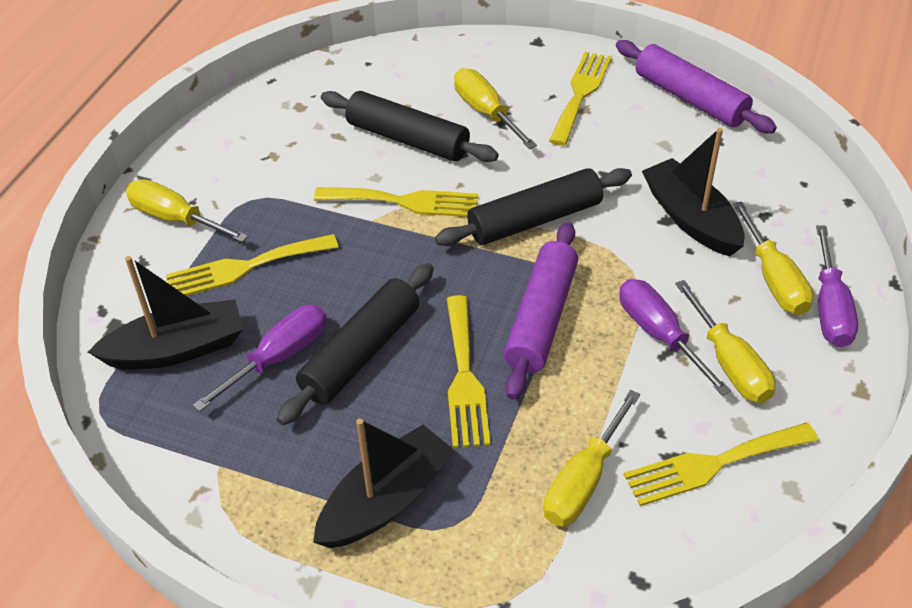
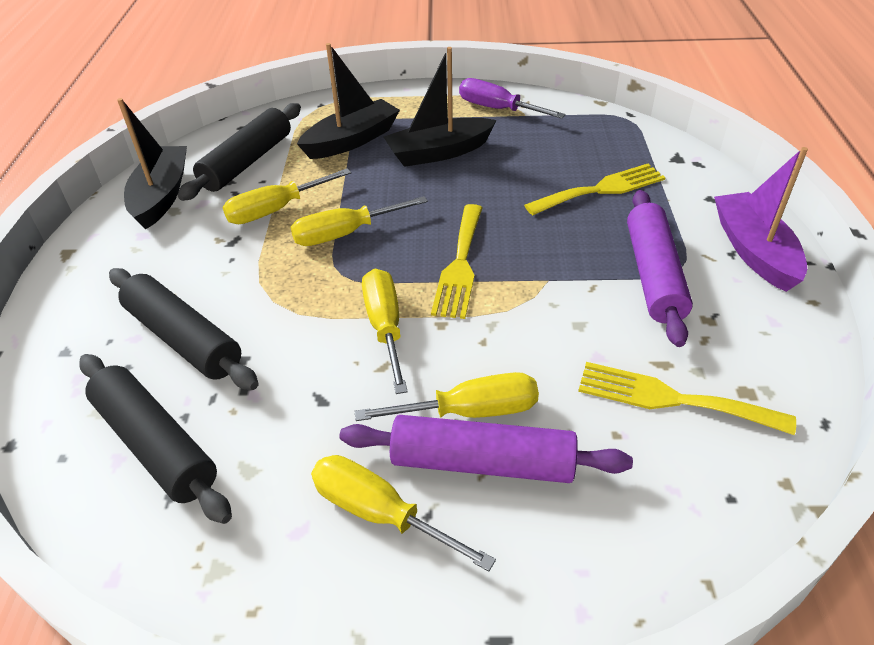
purple boat: 0 -> 1
purple screwdriver: 3 -> 1
yellow fork: 5 -> 3

